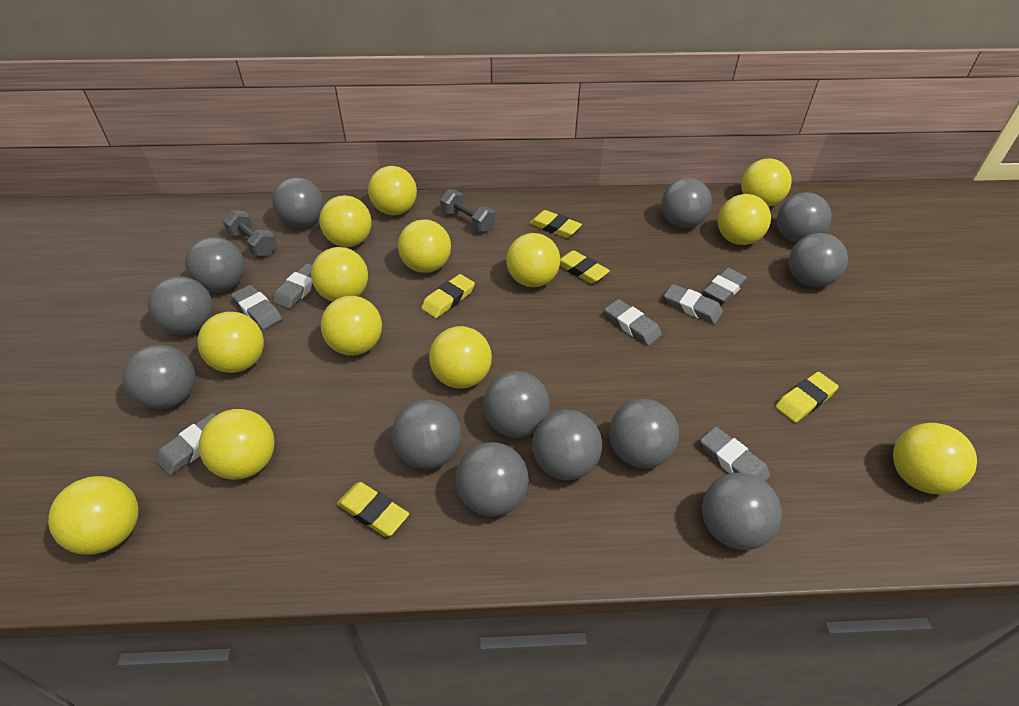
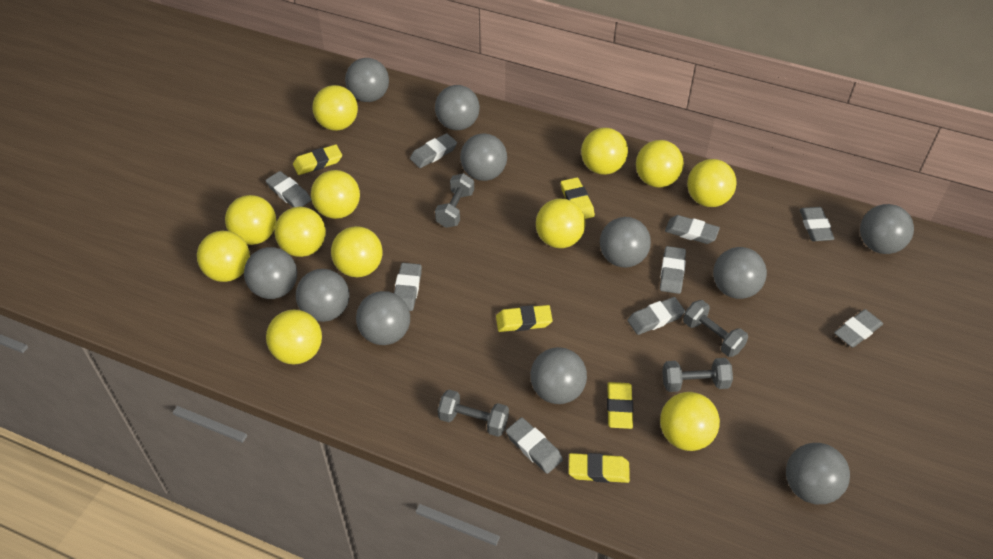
grey ball: 13 -> 11
grey dumbbell: 2 -> 4
grey eraser: 7 -> 9
yellow ball: 13 -> 12

